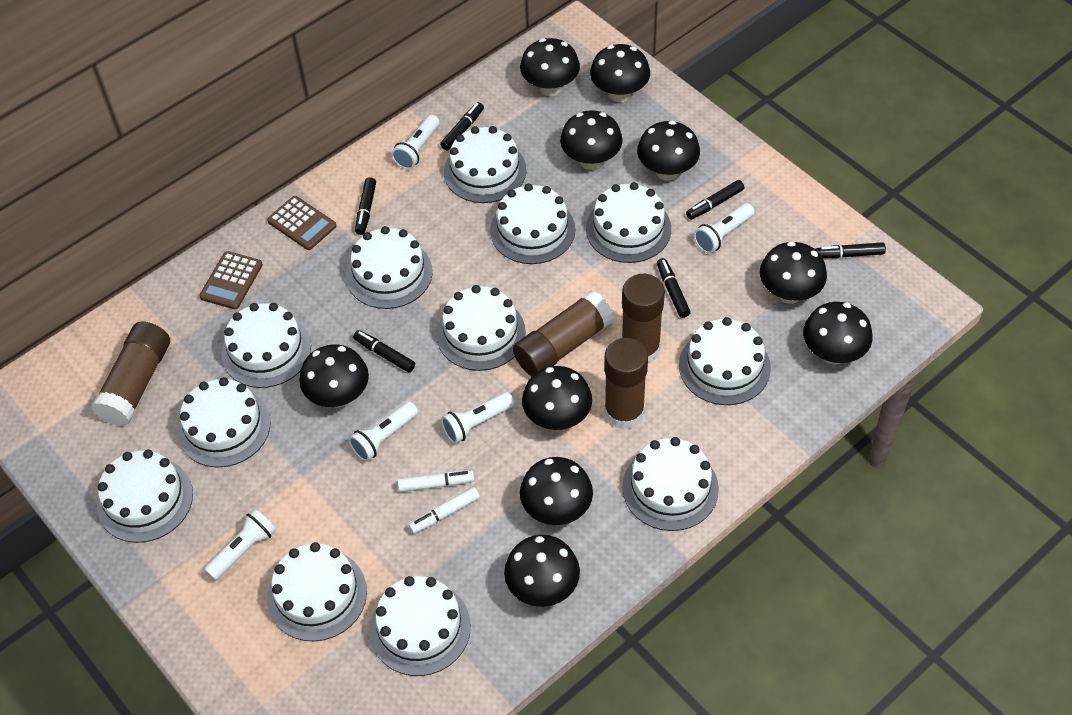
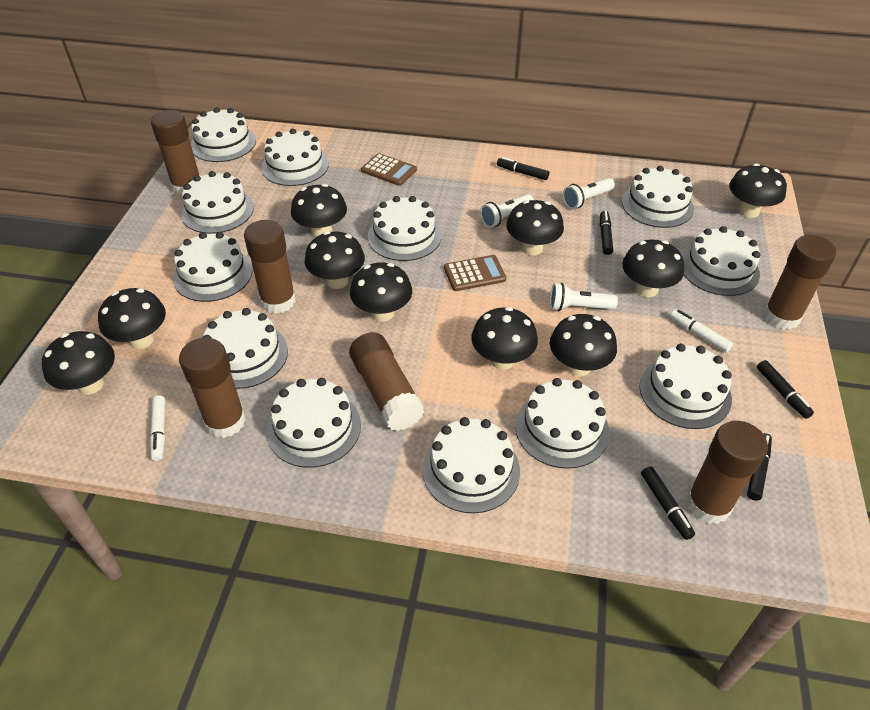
black marker: 6 -> 5
brown glue stick: 4 -> 6
white flashlight: 5 -> 3

